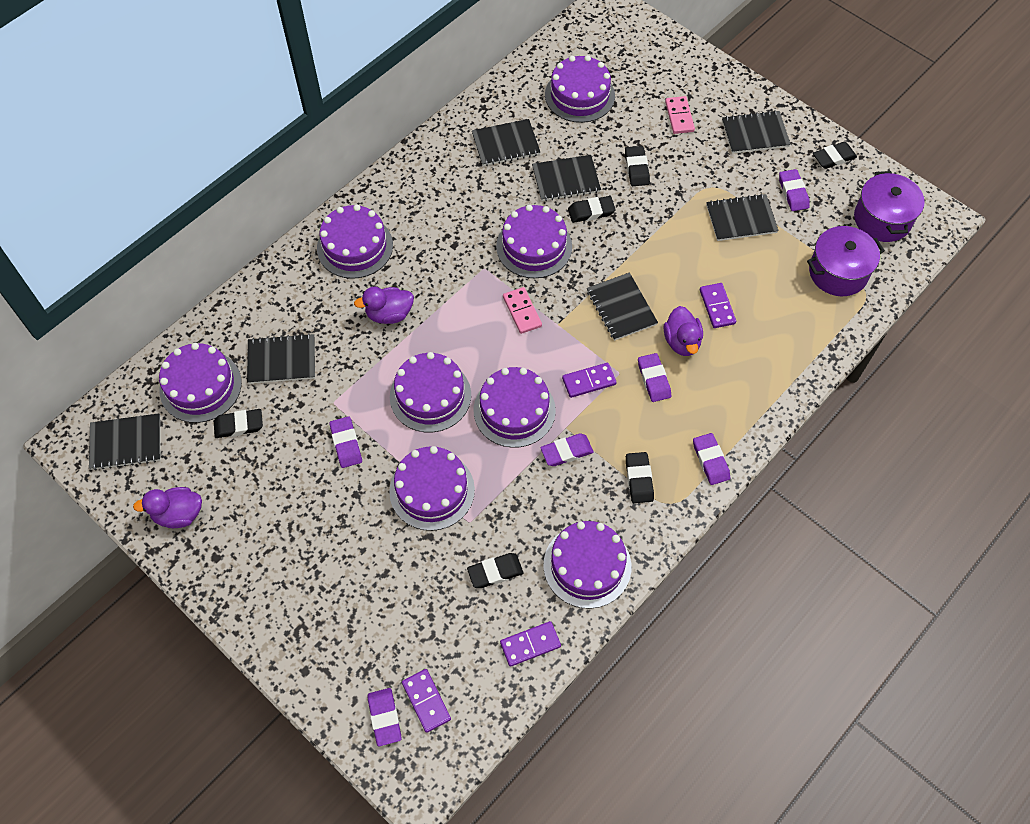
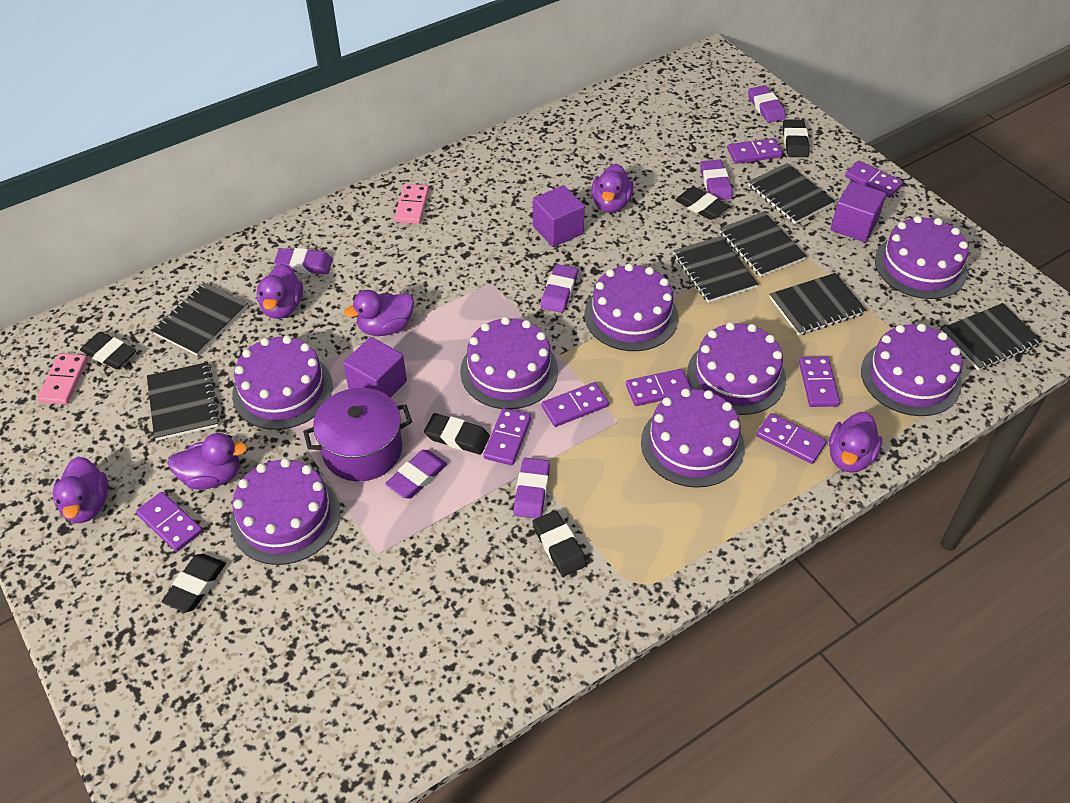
purple cube: 0 -> 3
purple domino: 4 -> 8
purple duck: 3 -> 6
purple pot: 2 -> 1

